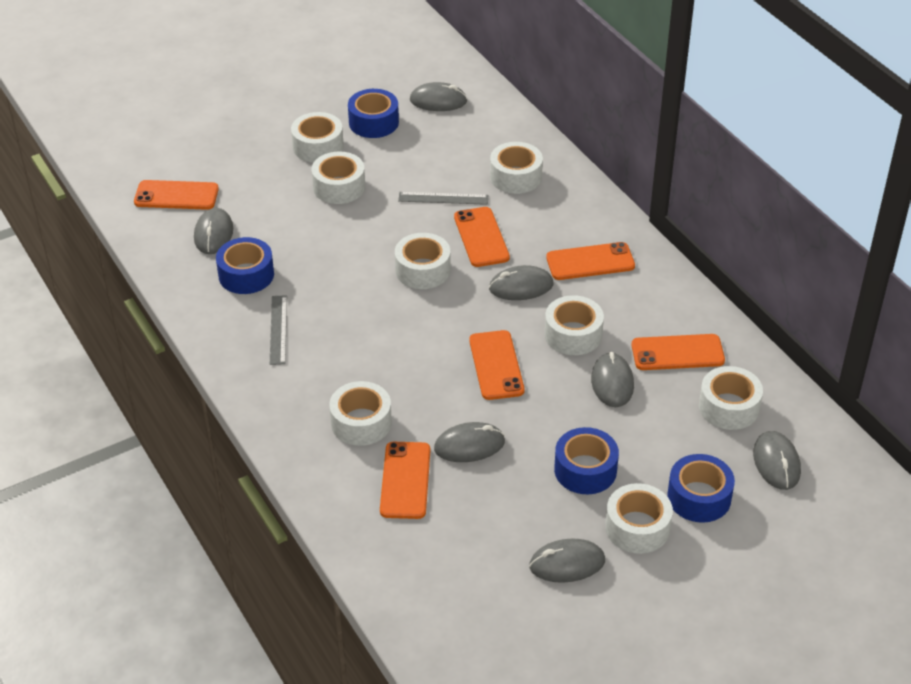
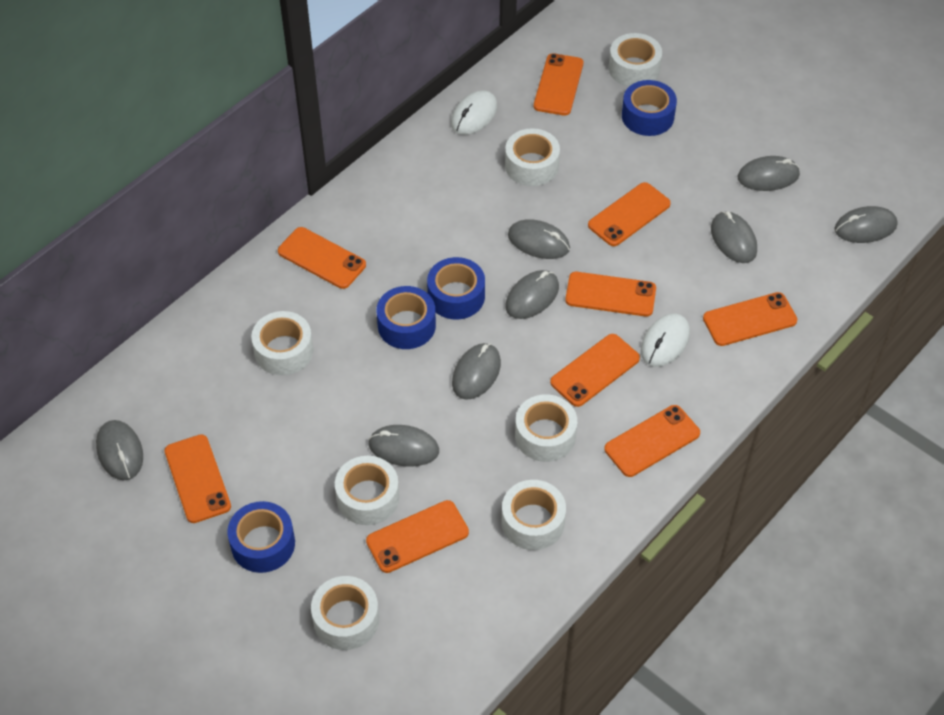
grey mouse: 7 -> 8
grey ruler: 2 -> 0
orange phone: 6 -> 9
white mouse: 0 -> 2
white tape: 8 -> 7

